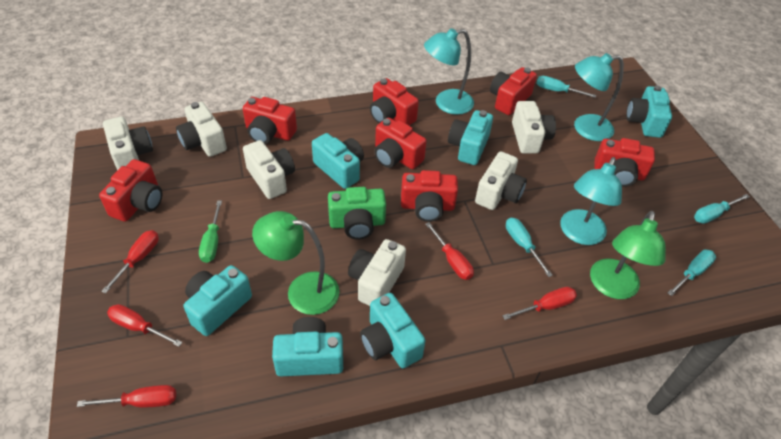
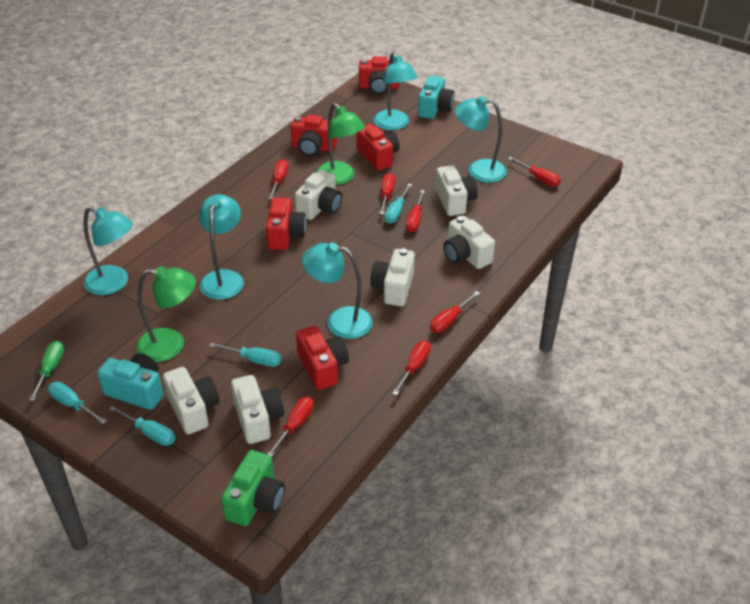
red camera: 7 -> 5
red screwdriver: 5 -> 7
turquoise camera: 6 -> 2
turquoise lamp: 3 -> 5

